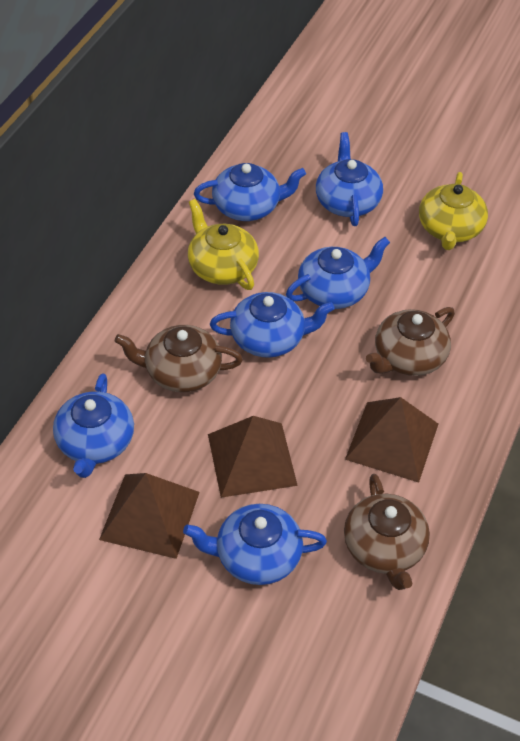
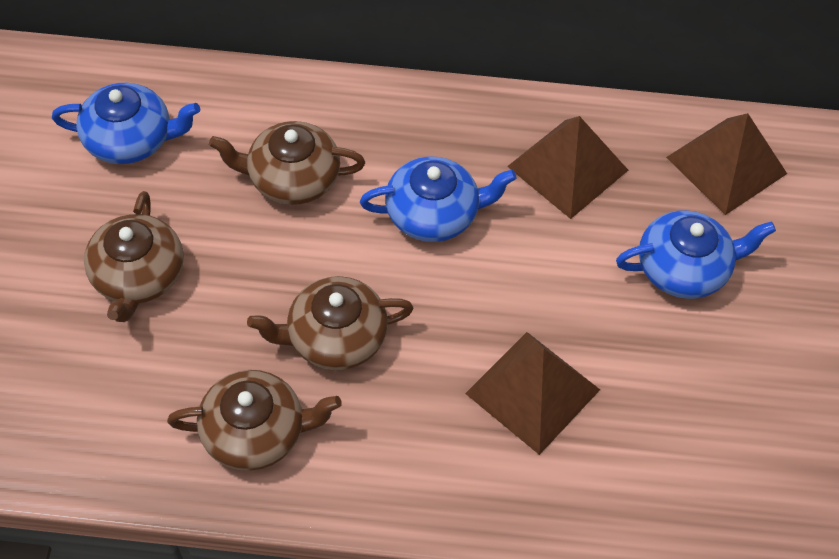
blue teapot: 6 -> 3
brown teapot: 3 -> 4
yellow teapot: 2 -> 0

